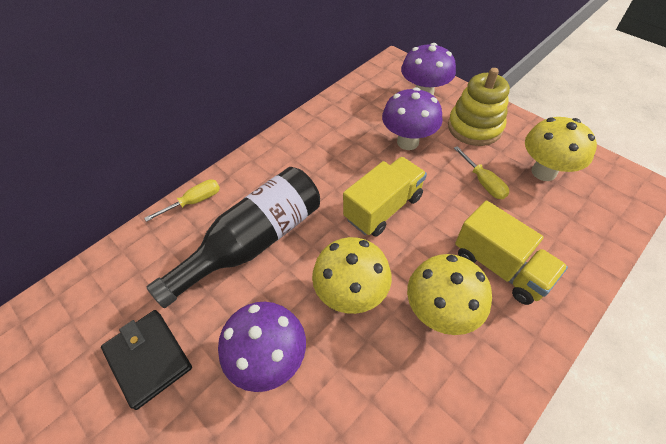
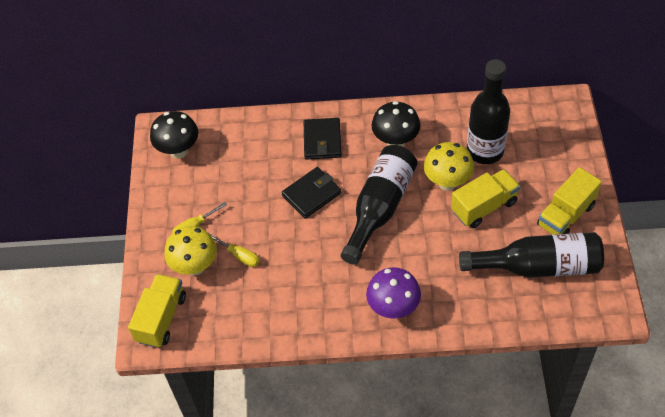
black bottle: 1 -> 3
black mushroom: 0 -> 2
black wallet: 1 -> 2
purple mushroom: 3 -> 1
yellow mushroom: 3 -> 2
yellow stacking toy: 1 -> 0
yellow truck: 2 -> 3

